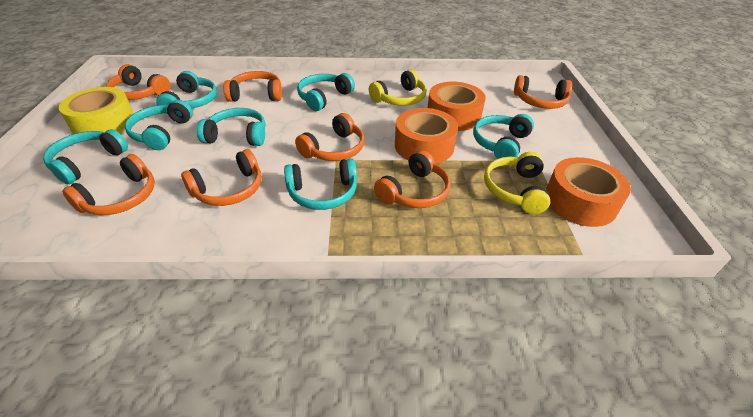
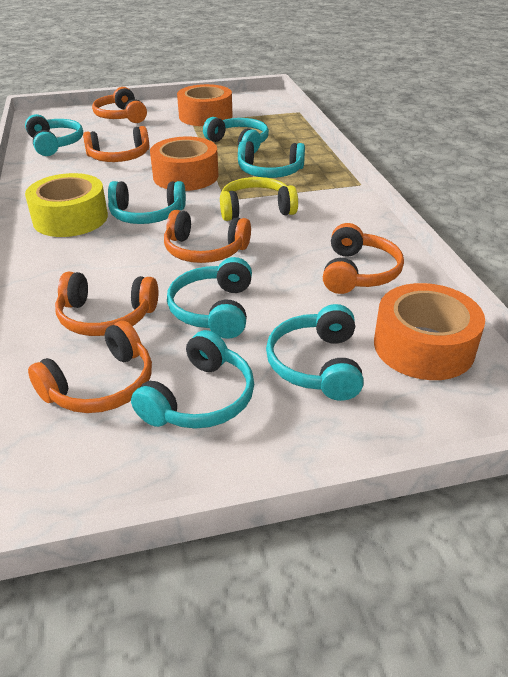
orange headphones: 7 -> 6
yellow headphones: 2 -> 1

